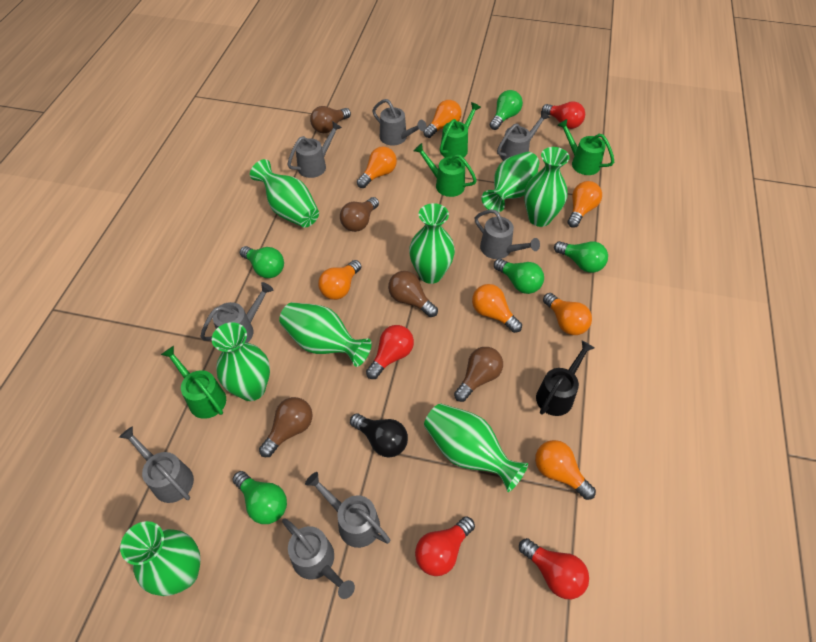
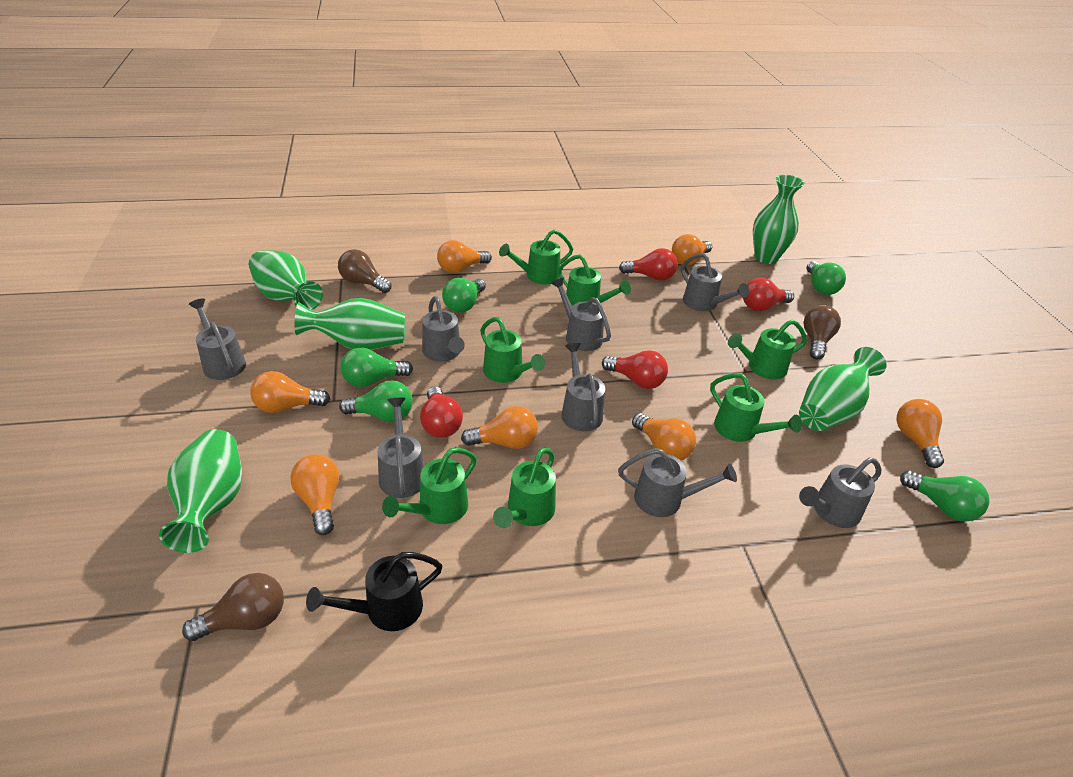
black light bulb: 1 -> 0
brown light bulb: 5 -> 3
green vase: 8 -> 5
green watering can: 4 -> 7

